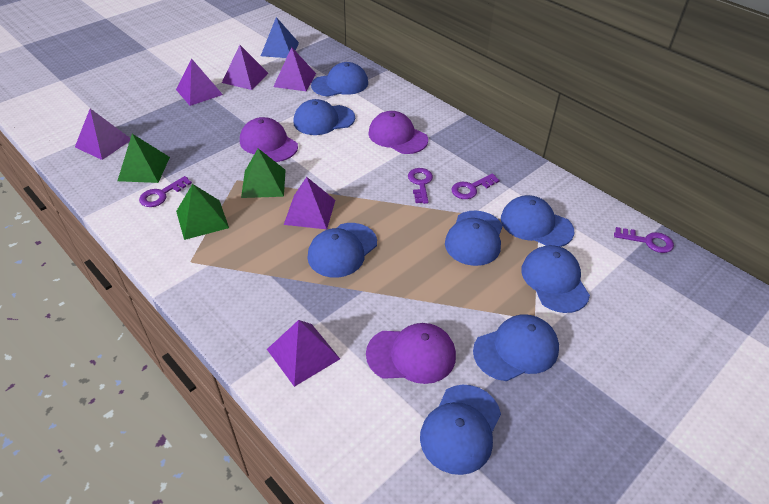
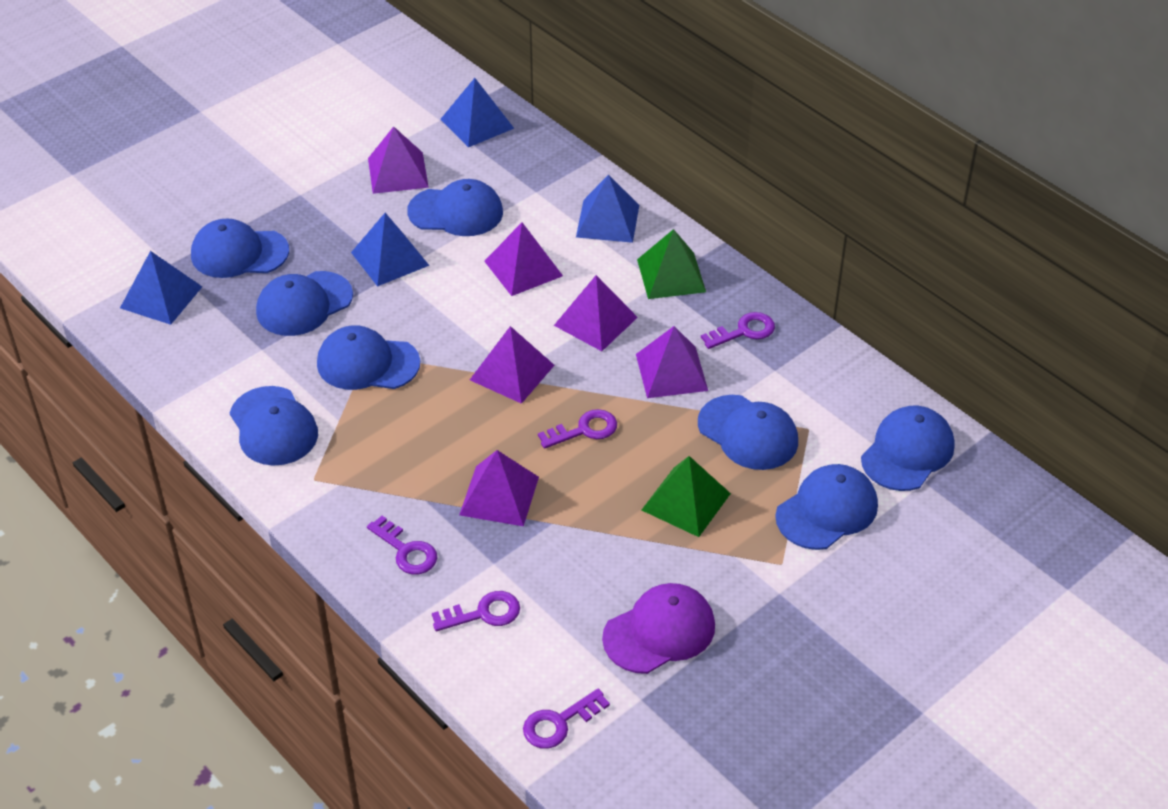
blue pyramid: 1 -> 4
green pyramid: 3 -> 2
purple cap: 3 -> 1
purple key: 4 -> 5

